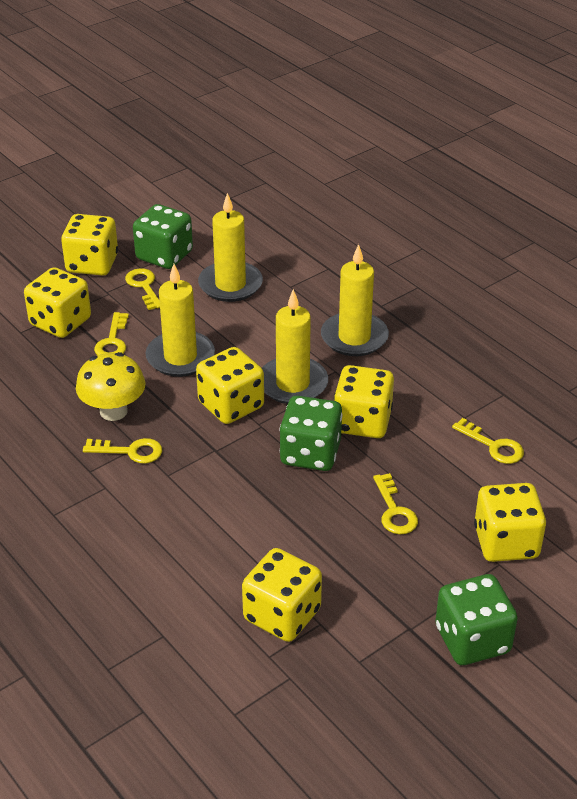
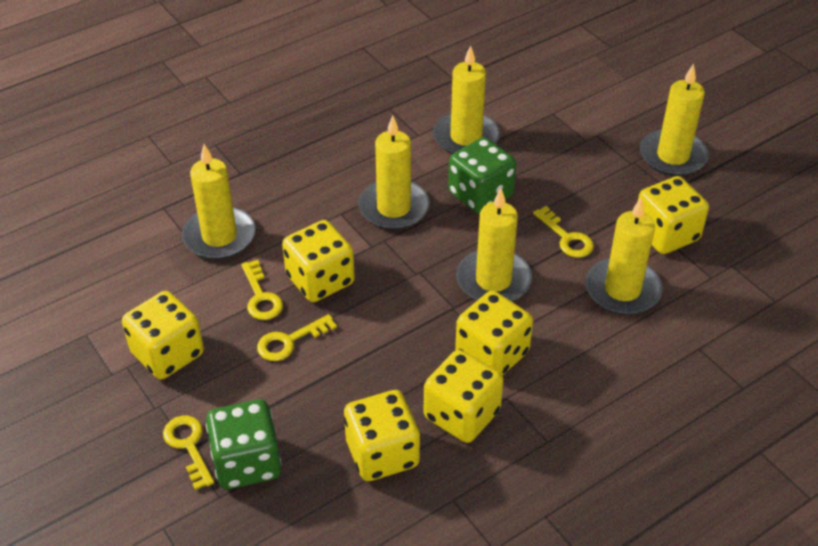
green dice: 3 -> 2
yellow candle: 4 -> 6
yellow key: 5 -> 4
yellow mushroom: 1 -> 0

